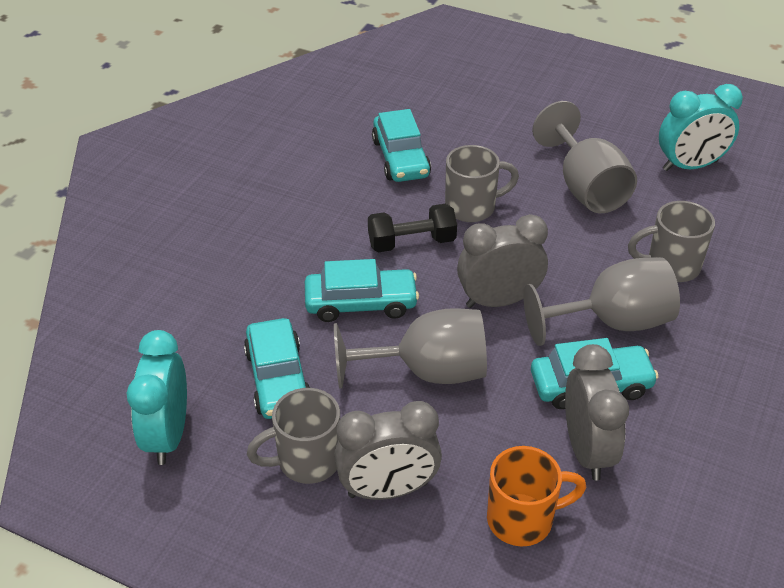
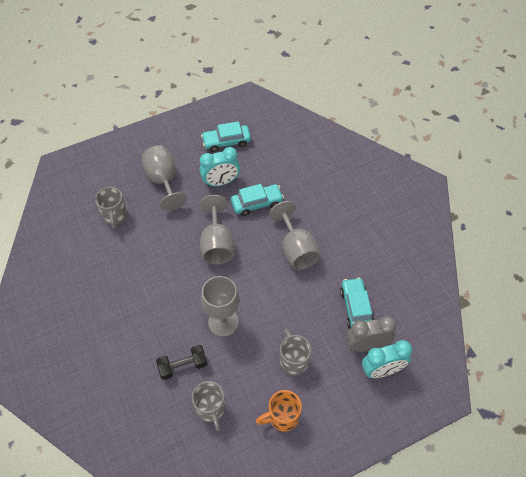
grey clock: 3 -> 1
grey goblet: 3 -> 4
turquoise car: 4 -> 3

